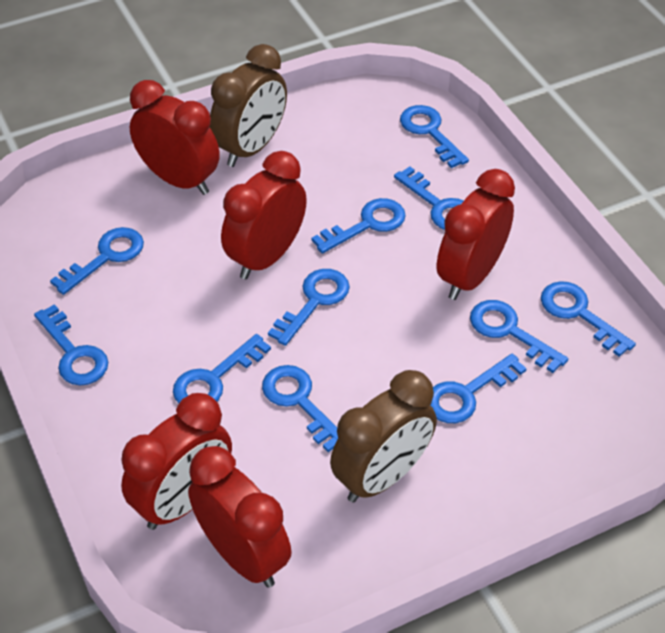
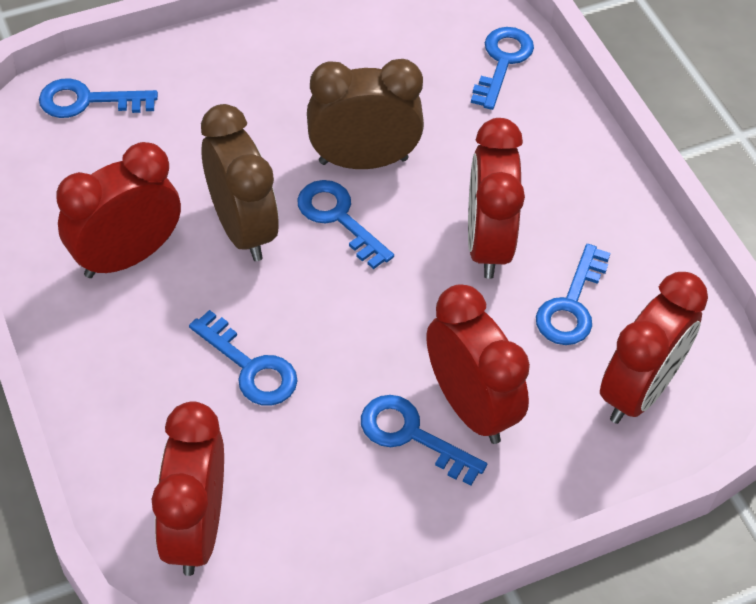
blue key: 11 -> 6

